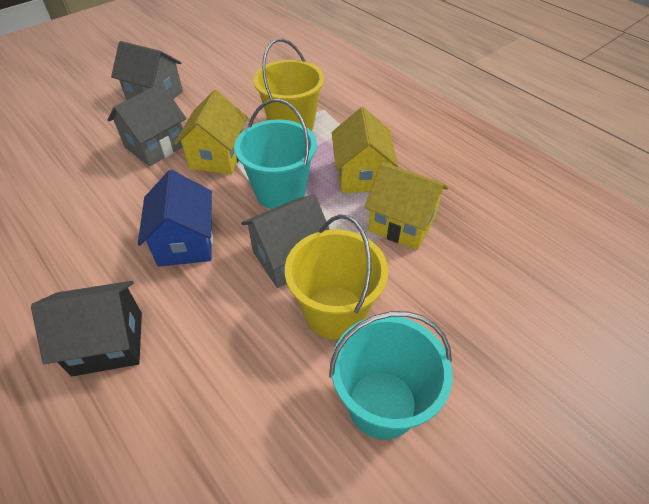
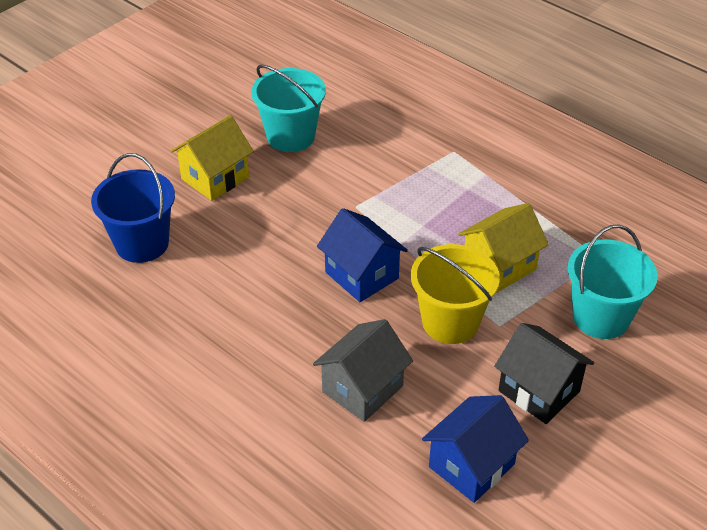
blue bucket: 0 -> 1
blue house: 1 -> 2
grey house: 3 -> 1
yellow bucket: 2 -> 1
yellow house: 3 -> 2

